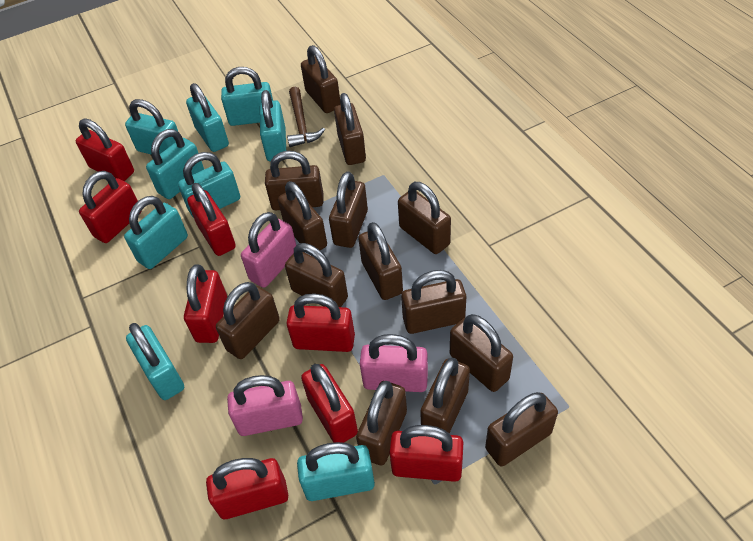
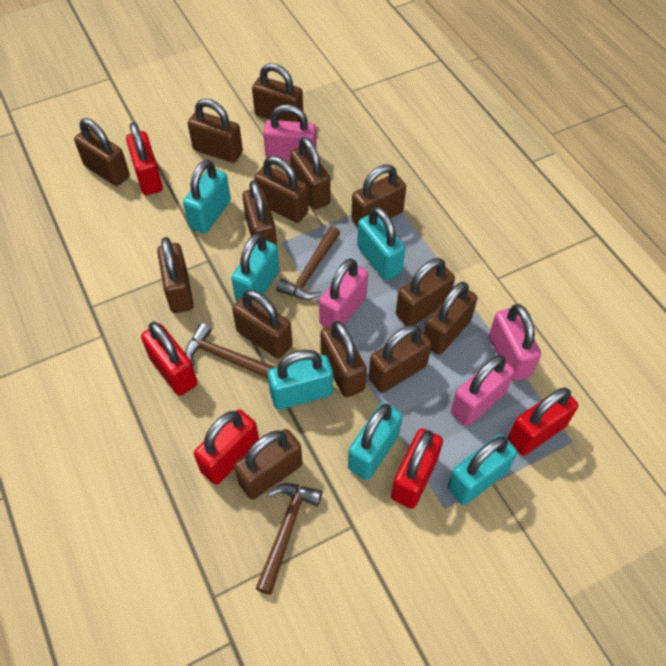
brown hammer: 1 -> 3
pink padlock: 3 -> 4
red padlock: 8 -> 5
turquoise padlock: 9 -> 6

